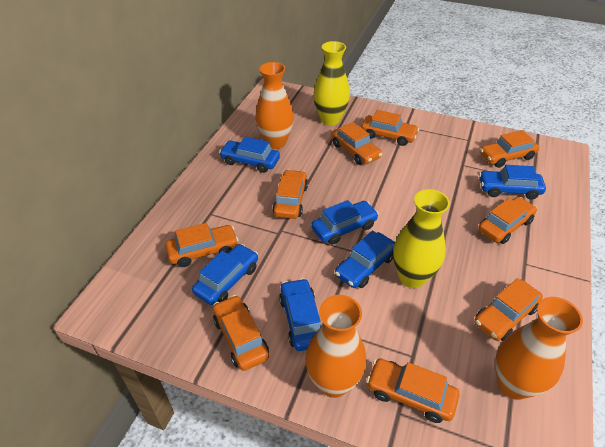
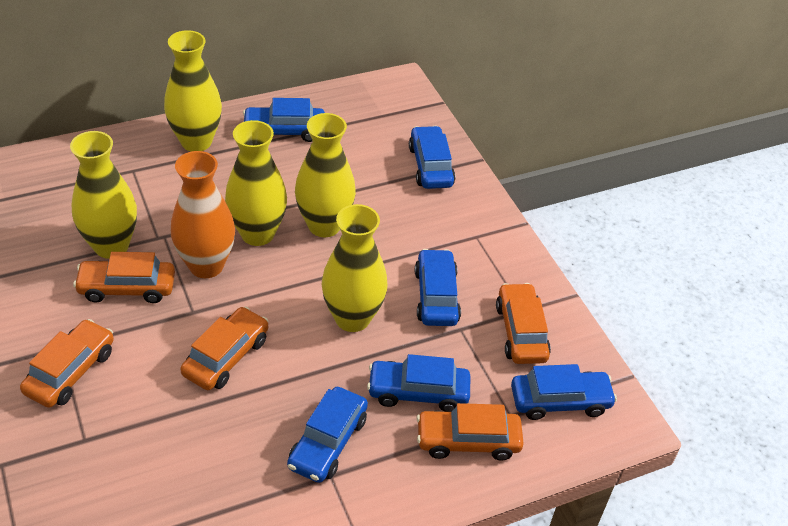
orange car: 9 -> 5
orange vase: 3 -> 1
yellow vase: 2 -> 5

